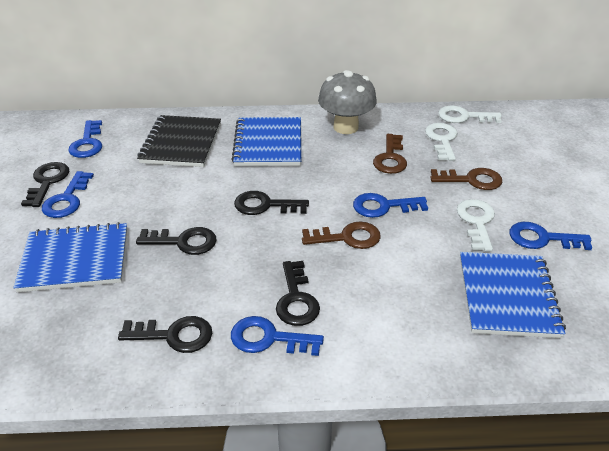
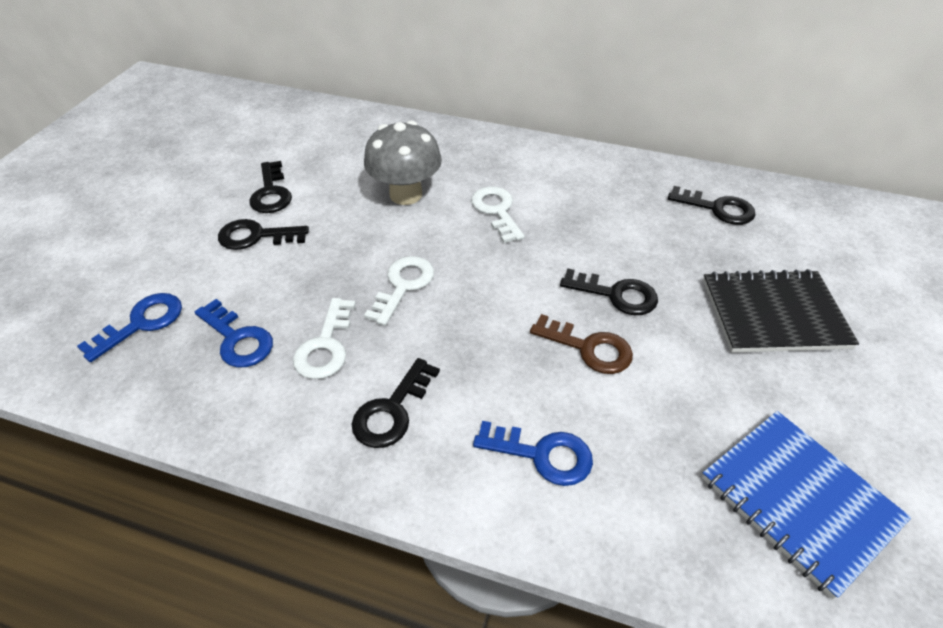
blue key: 5 -> 3
blue notebook: 3 -> 1
brown key: 3 -> 1

